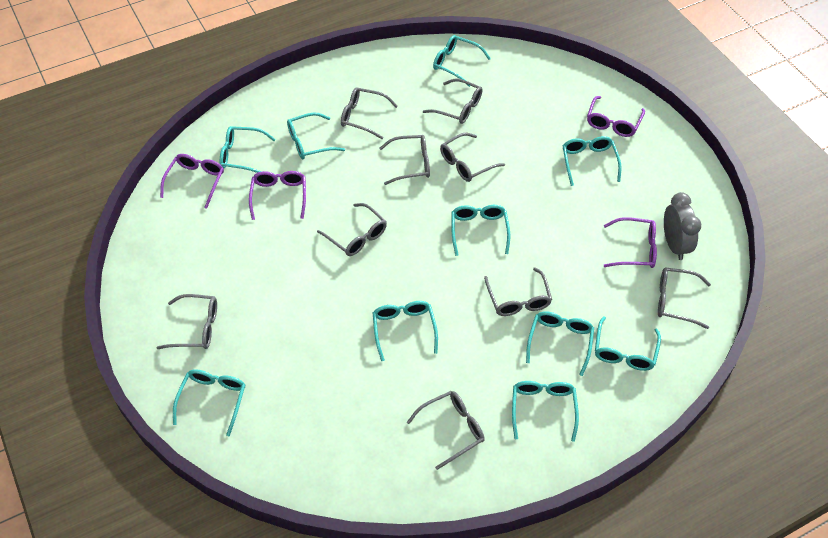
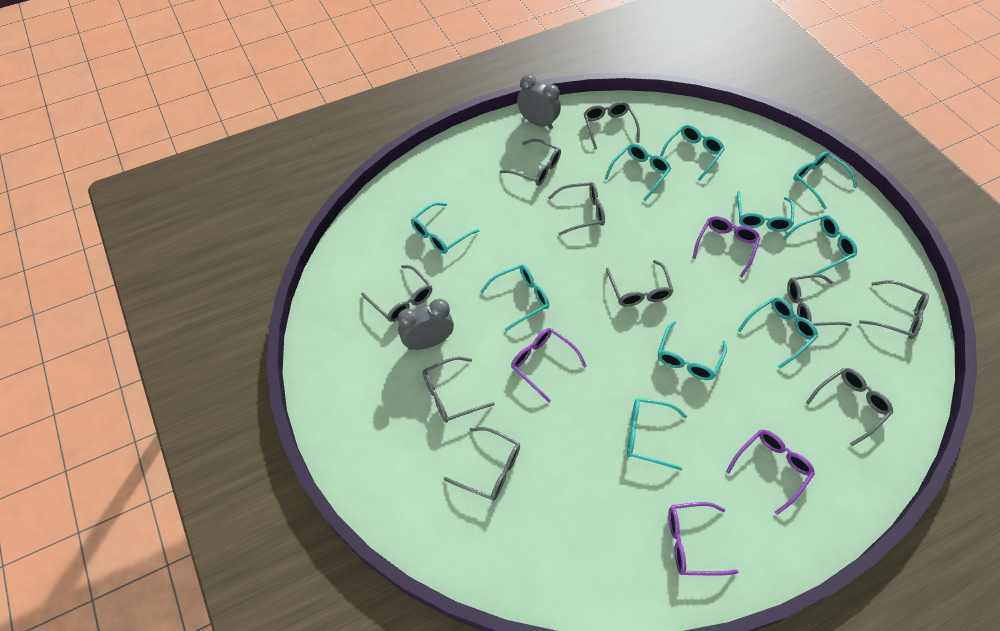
grey clock: 1 -> 2
grey glasses: 9 -> 10

